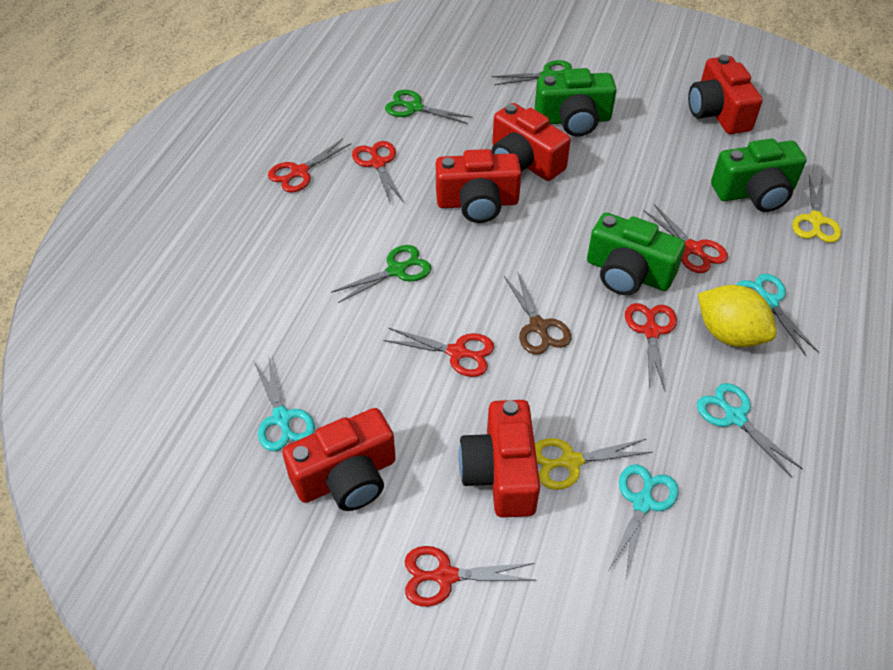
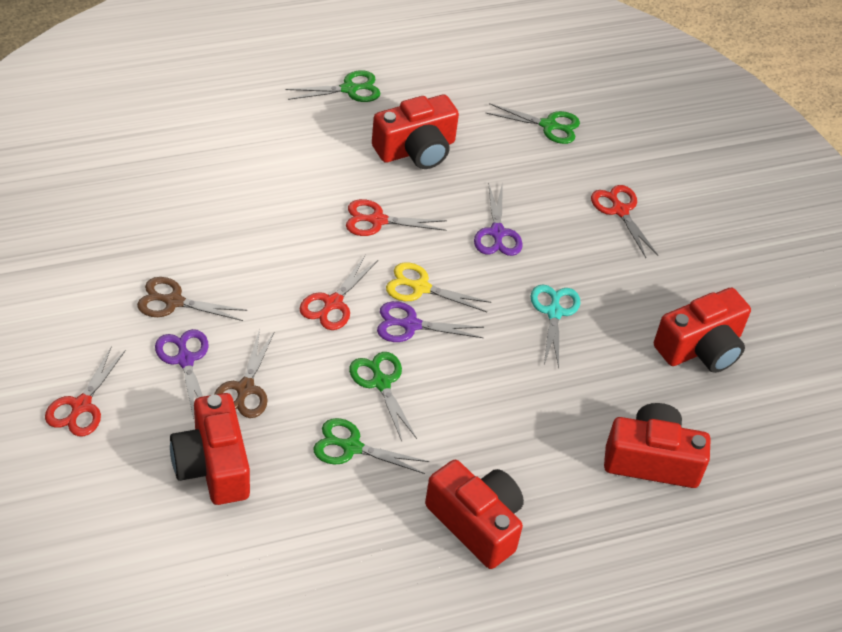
brown scissors: 1 -> 2
green camera: 3 -> 0
green scissors: 3 -> 4
purple scissors: 0 -> 3
red scissors: 6 -> 4
turquoise scissors: 4 -> 1
yellow lemon: 1 -> 0
yellow scissors: 2 -> 1

